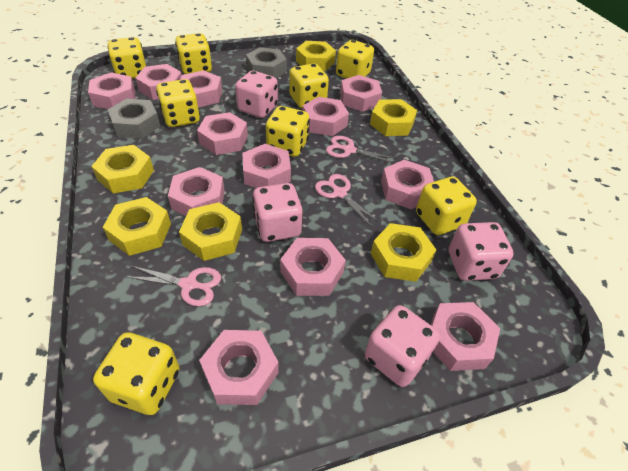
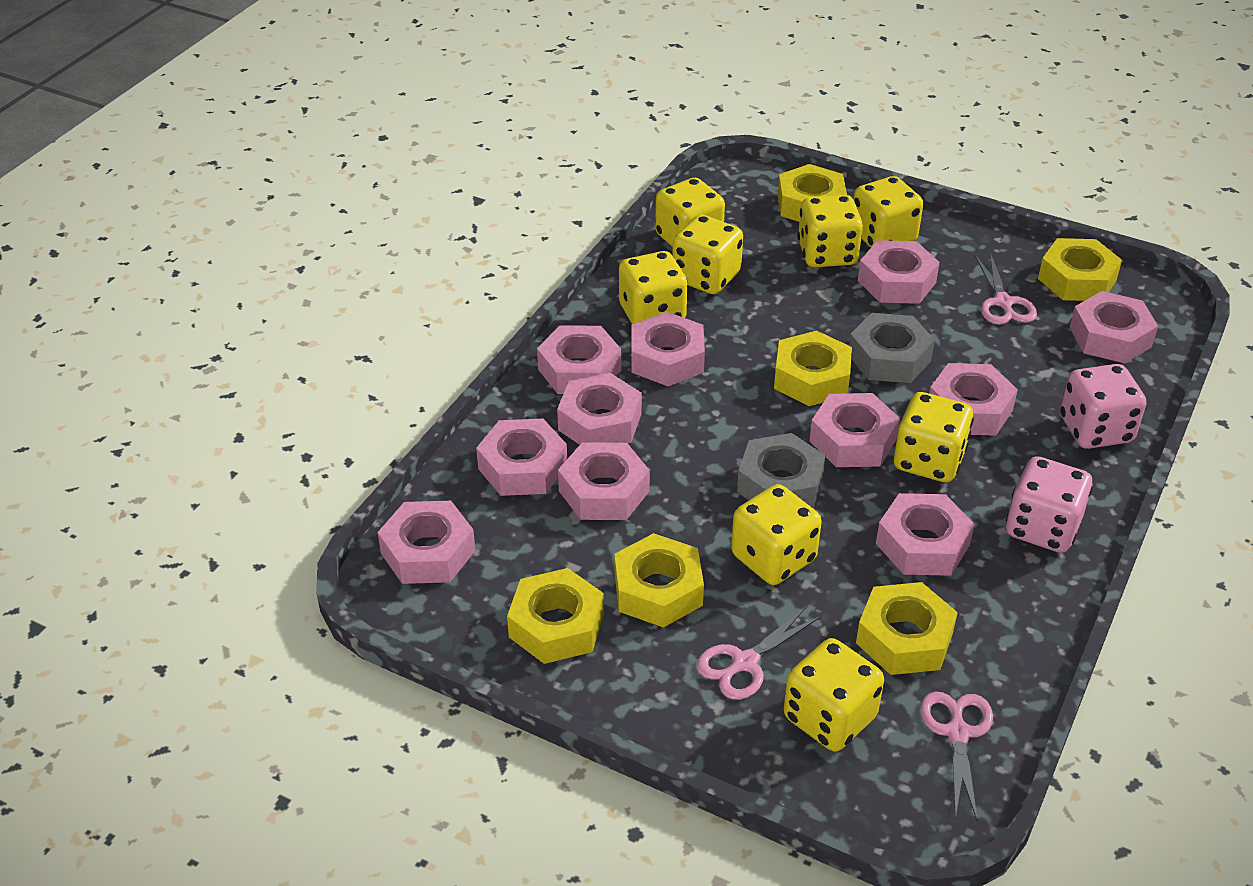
pink dice: 4 -> 2
pink nut: 12 -> 11

